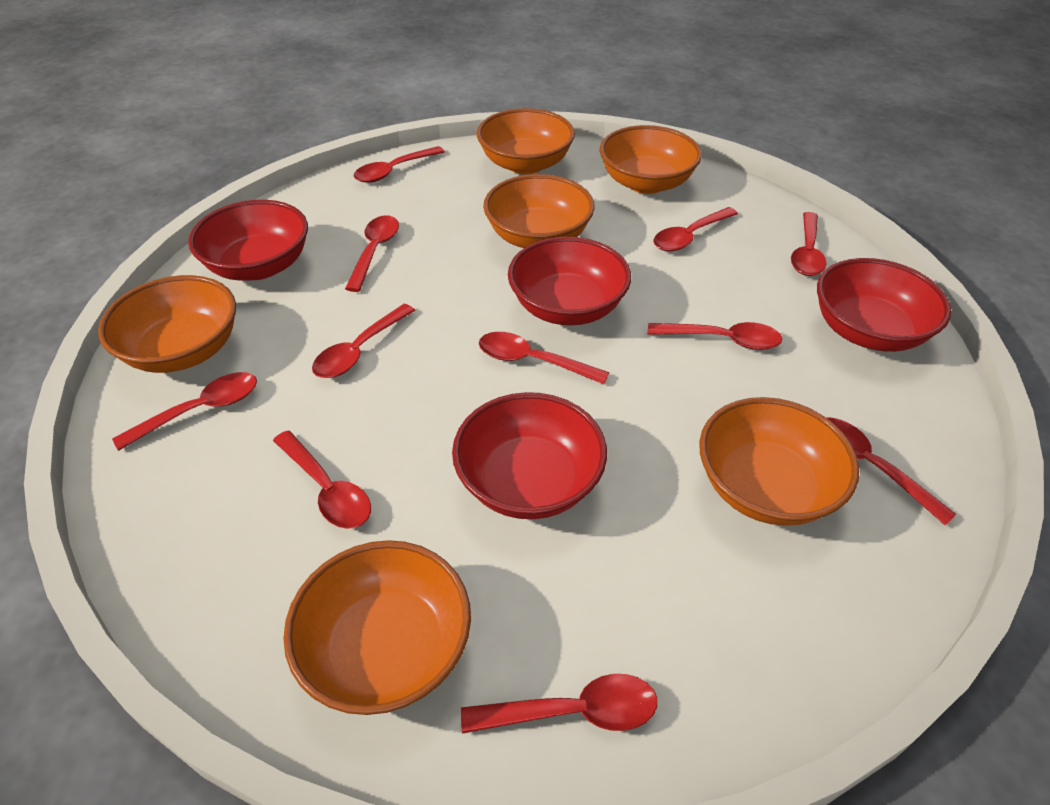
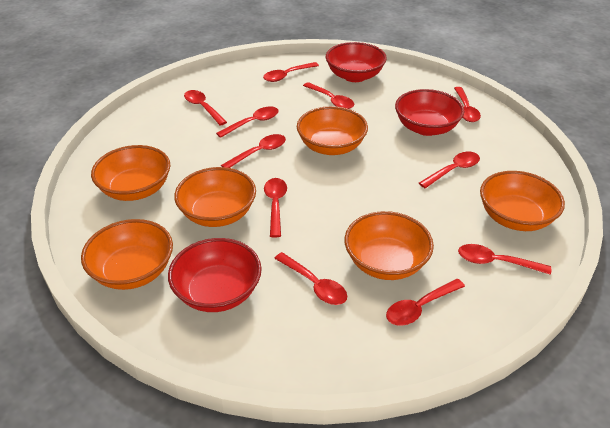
red bowl: 4 -> 3

